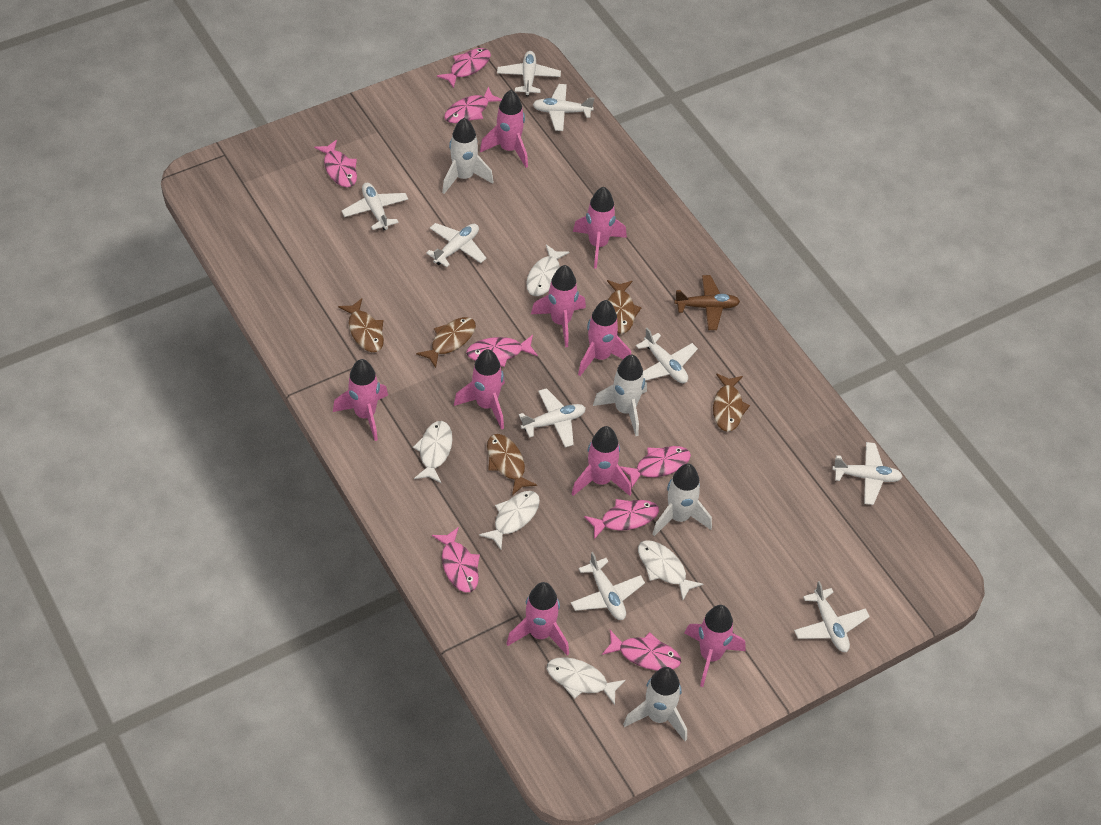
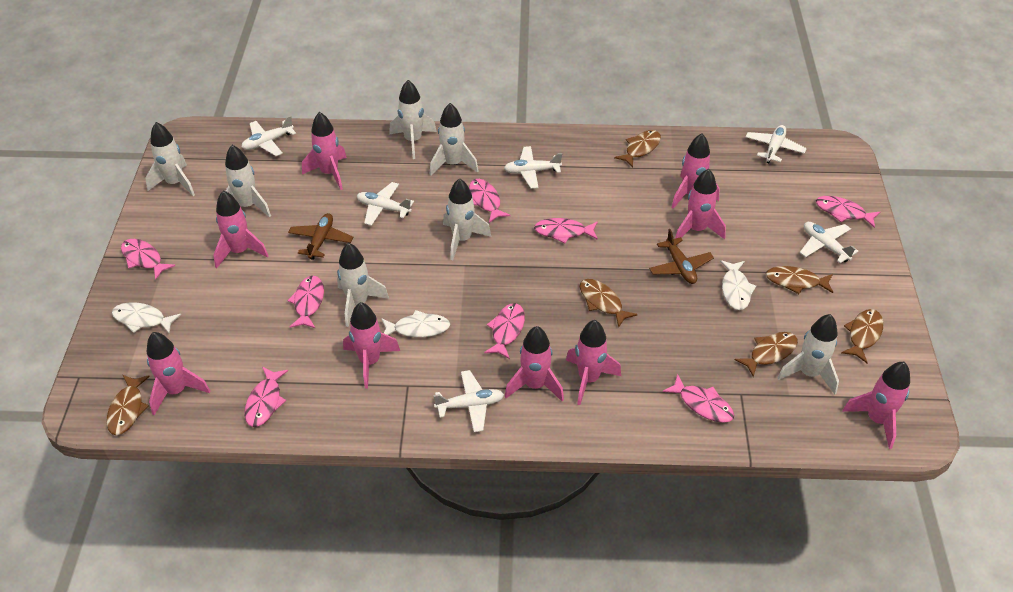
brown fish: 5 -> 6
brown plane: 1 -> 2
white fish: 5 -> 3
white plane: 9 -> 6
white rocket: 4 -> 7

